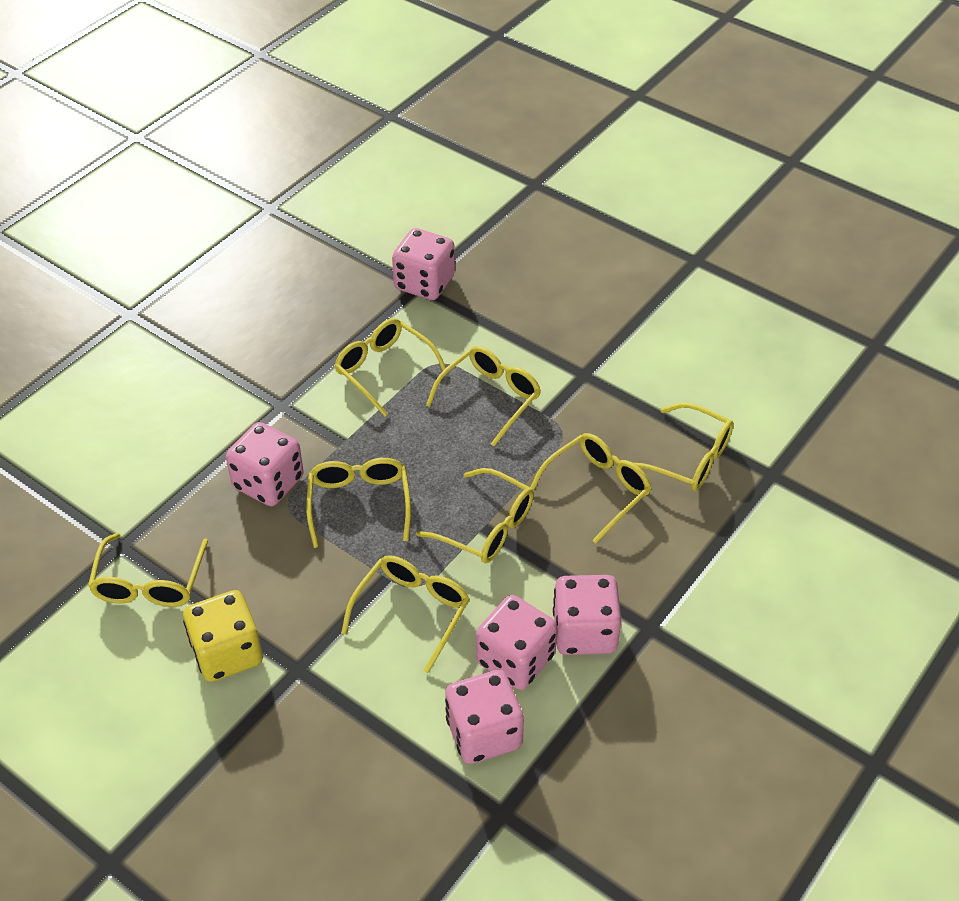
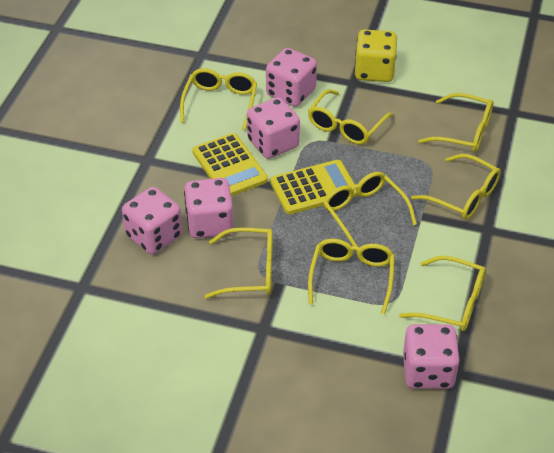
yellow calculator: 0 -> 2

